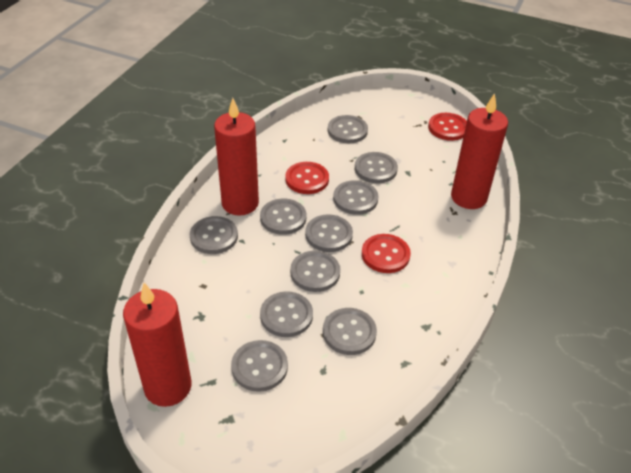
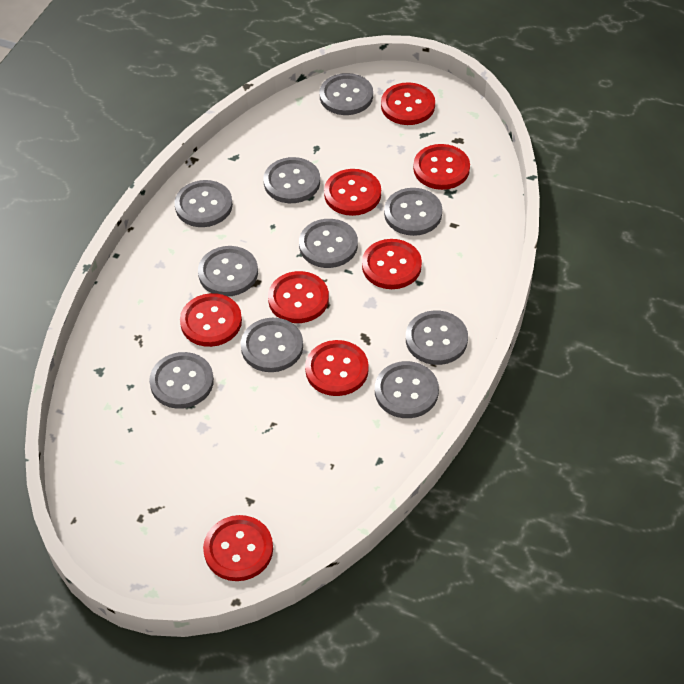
red button: 3 -> 8
red candle: 3 -> 0

